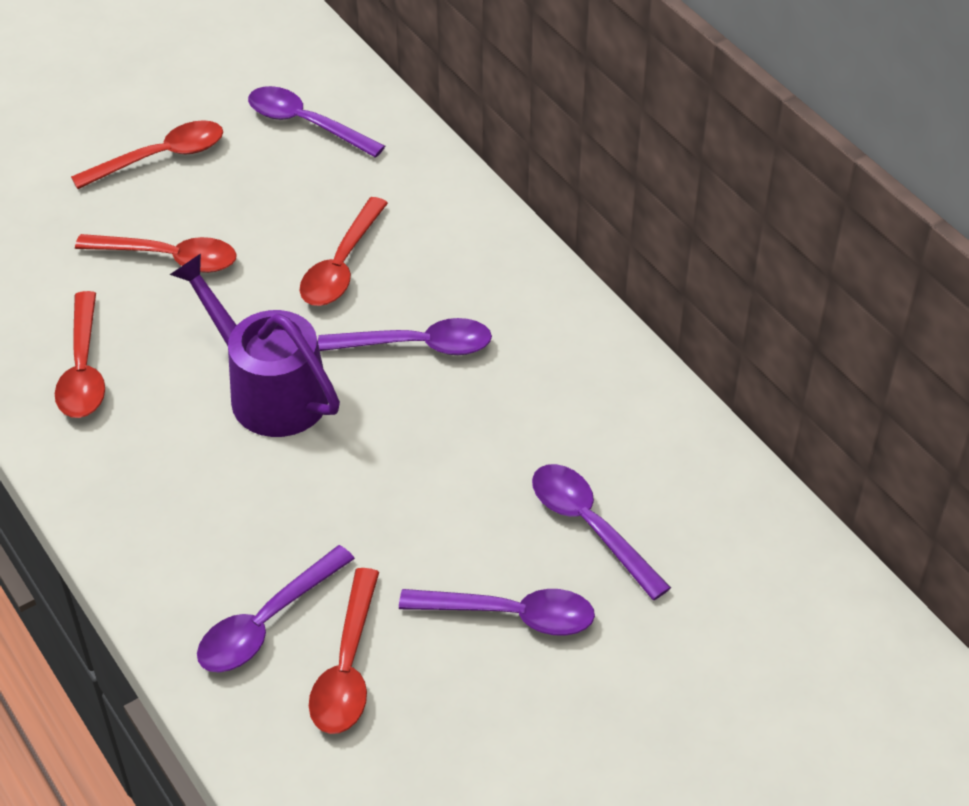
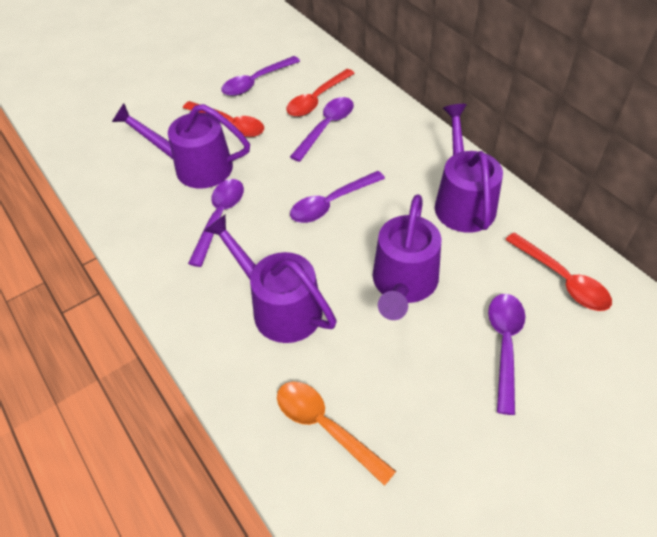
orange spoon: 0 -> 1
purple watering can: 1 -> 4
red spoon: 5 -> 3

